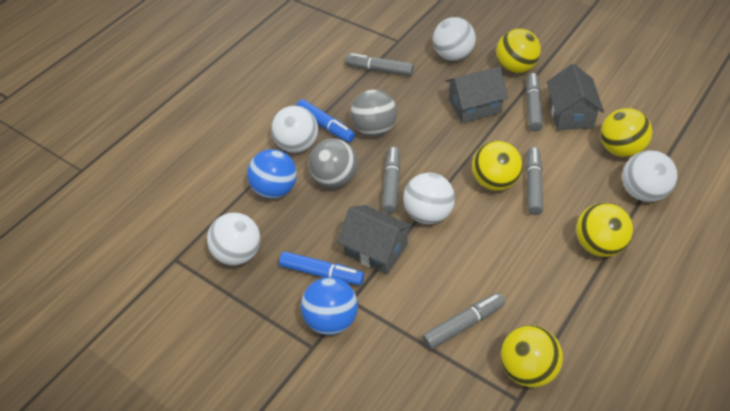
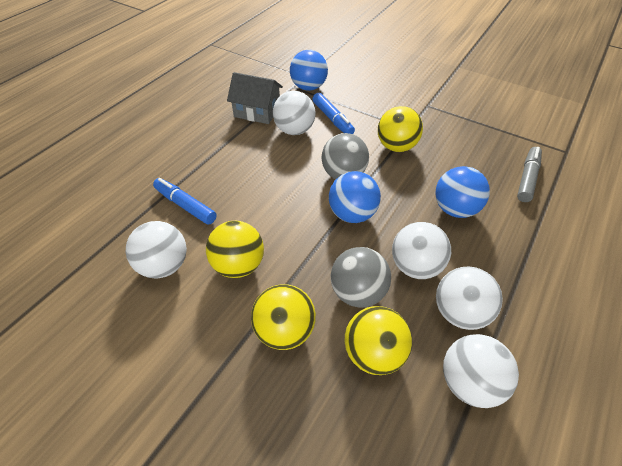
blue ball: 2 -> 3
grey house: 3 -> 1
grey marker: 5 -> 1
yellow ball: 5 -> 4

